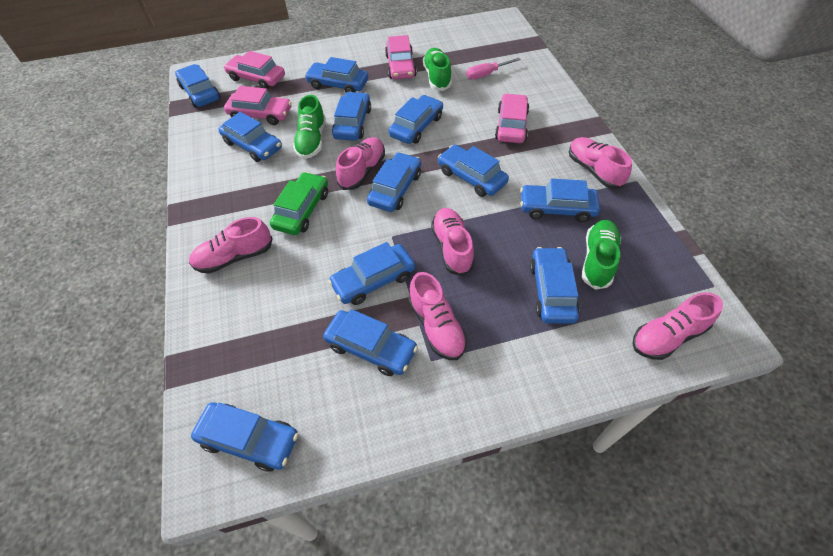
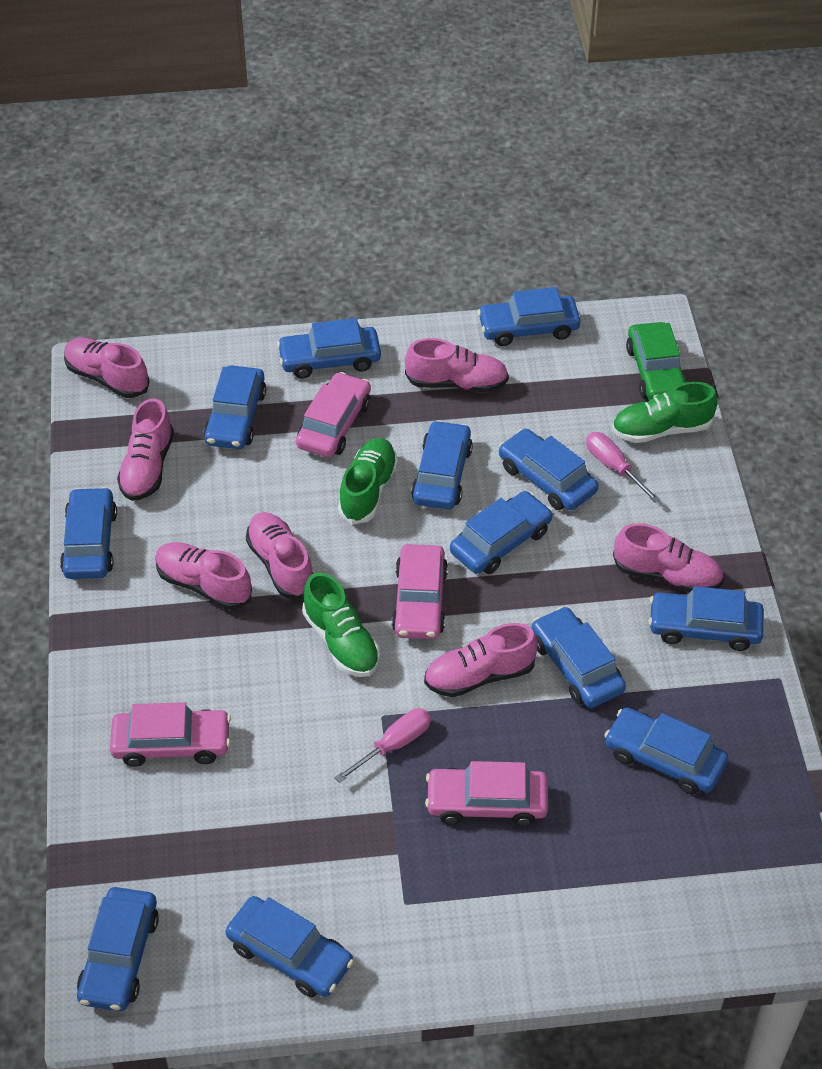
pink screwdriver: 1 -> 2
pink shoe: 6 -> 7

